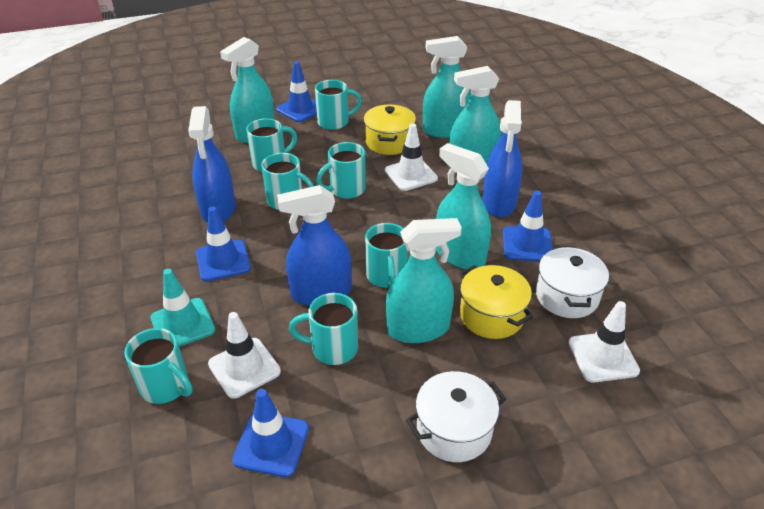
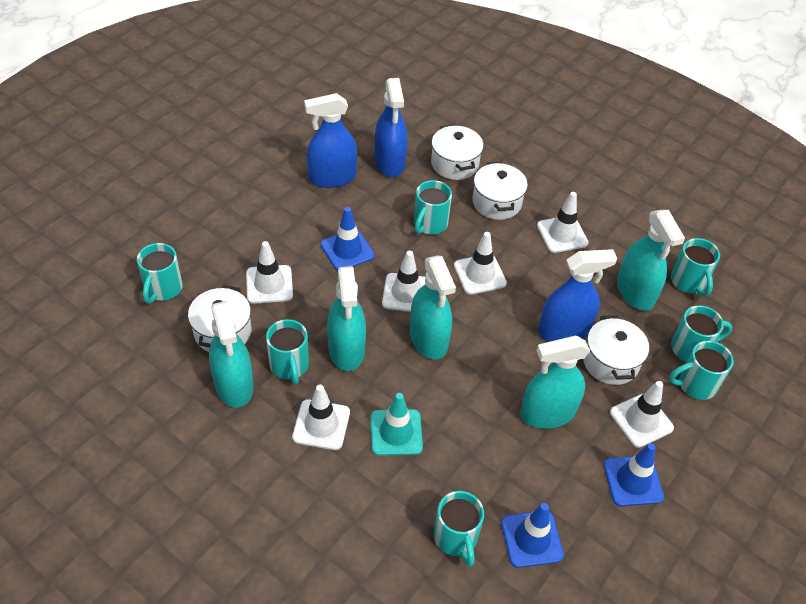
blue traffic cone: 4 -> 3
white pot: 2 -> 4
white traffic cone: 3 -> 6
yellow pot: 2 -> 0

